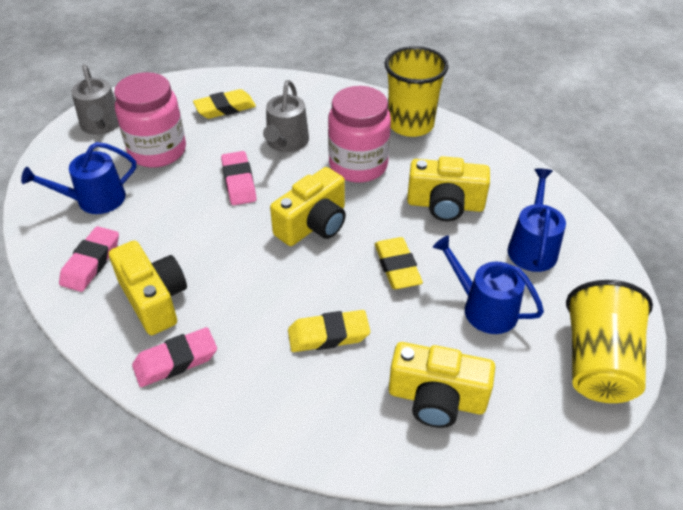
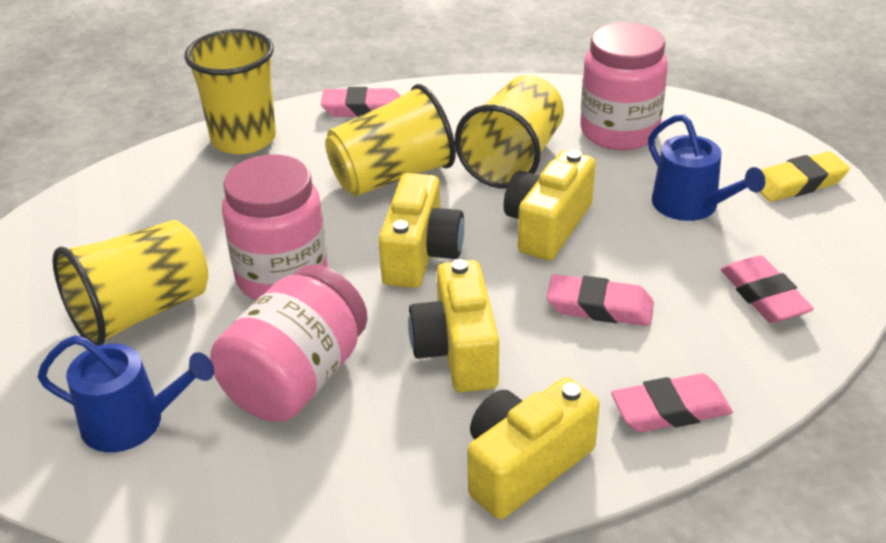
blue watering can: 3 -> 2
grey watering can: 2 -> 0
pink eraser: 3 -> 4
pink jar: 2 -> 3
yellow cup: 2 -> 4
yellow eraser: 3 -> 1

